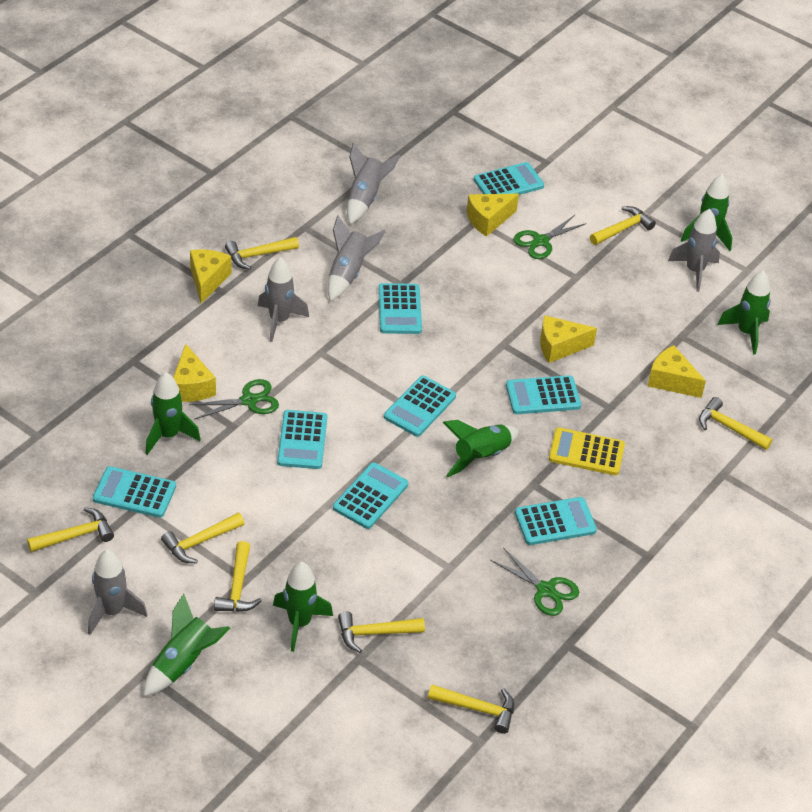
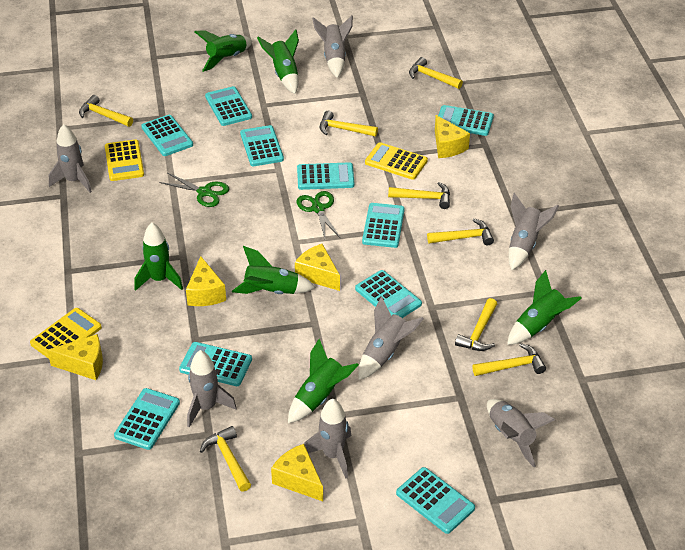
green scissors: 3 -> 2
grey rocket: 5 -> 7
turquoise calculator: 8 -> 10
yellow calculator: 1 -> 3

